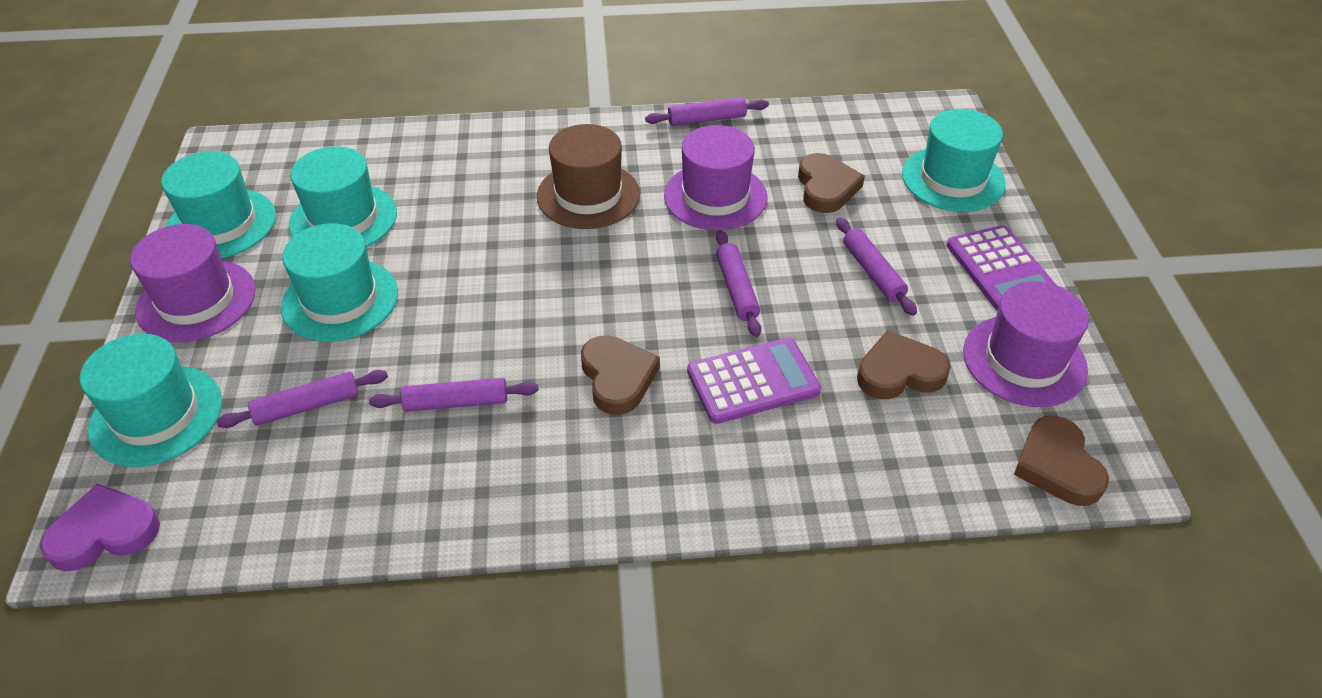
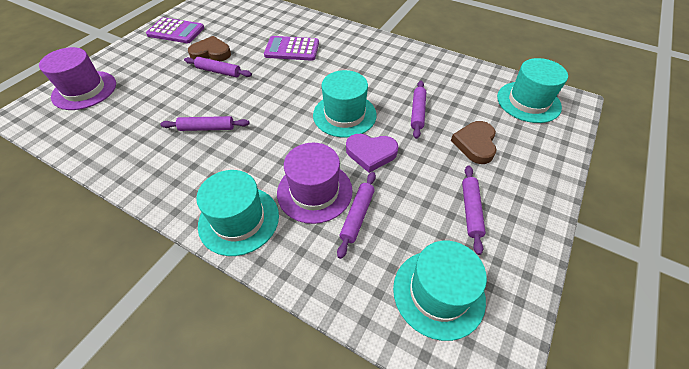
brown hat: 1 -> 0
brown heart: 4 -> 2
purple hat: 3 -> 2
turquoise hat: 5 -> 4

